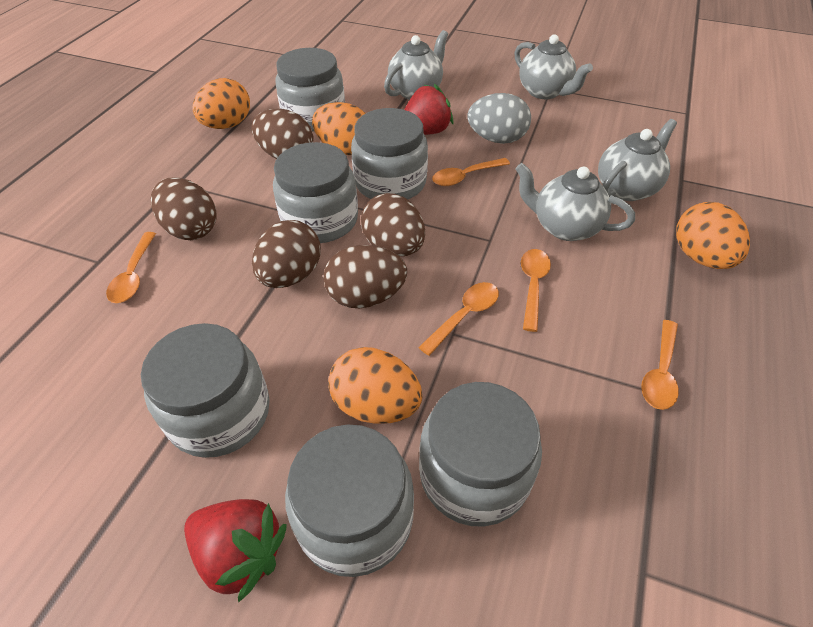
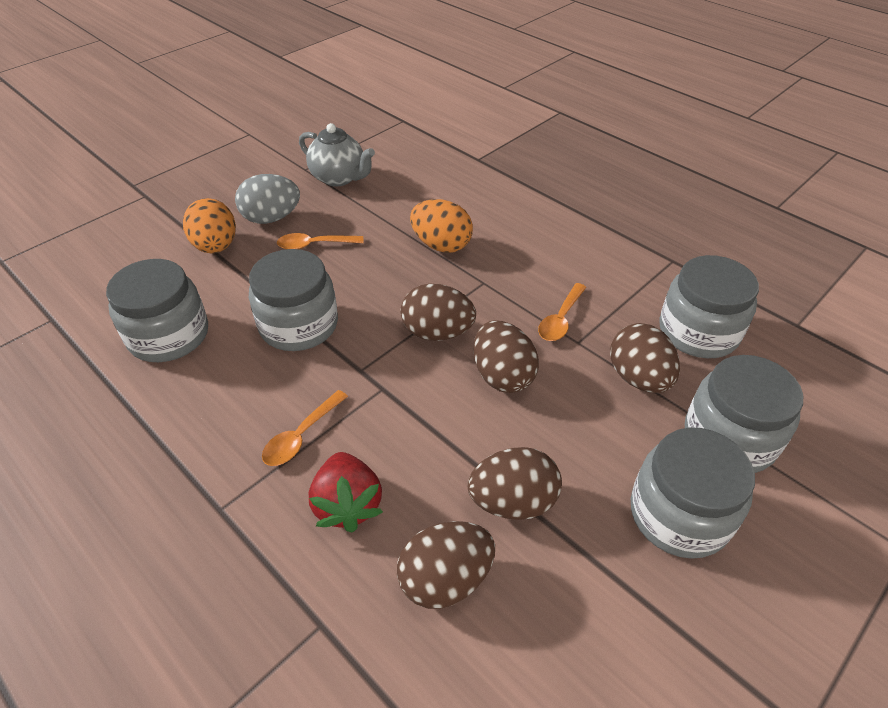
grey jar: 6 -> 5
grey teapot: 4 -> 1
orange egg: 4 -> 2
orange spoon: 5 -> 3
red strawberry: 2 -> 1

